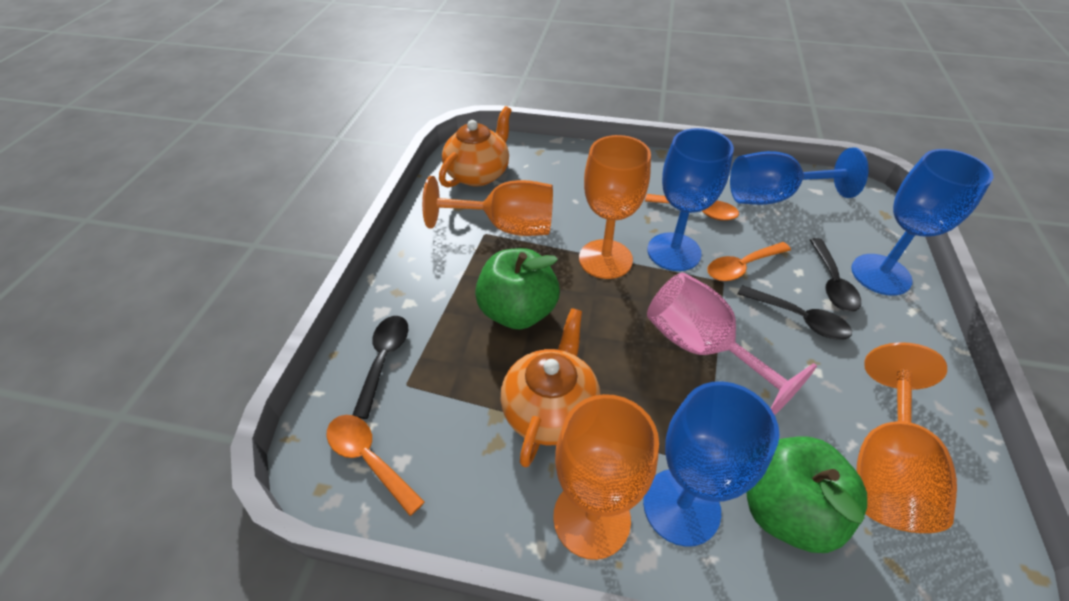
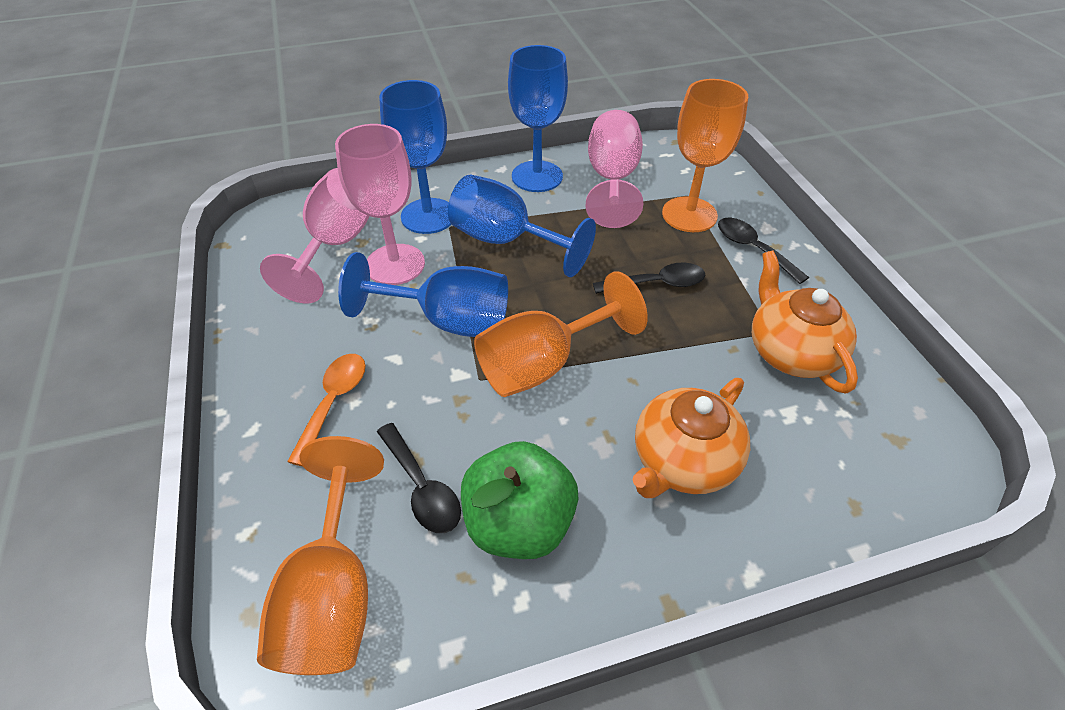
green apple: 2 -> 1
orange goblet: 4 -> 3
orange spoon: 3 -> 1
pink goblet: 1 -> 3

